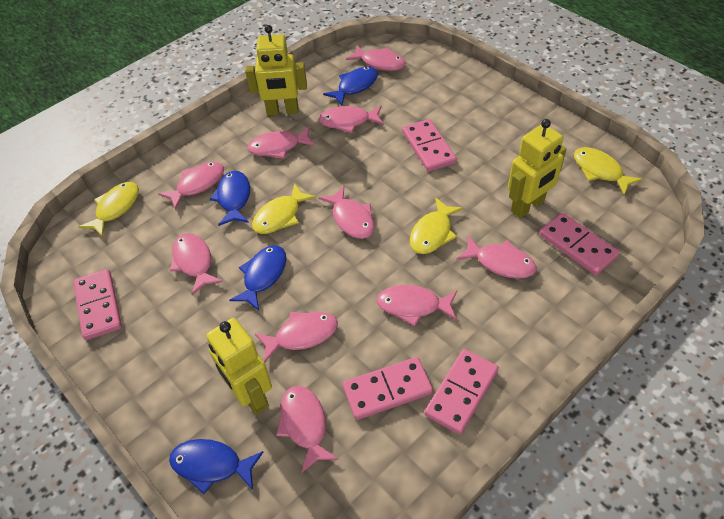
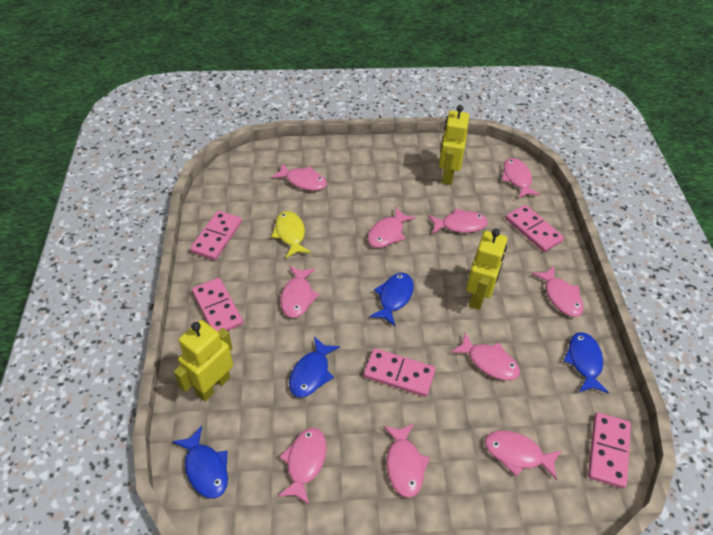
yellow fish: 4 -> 1

